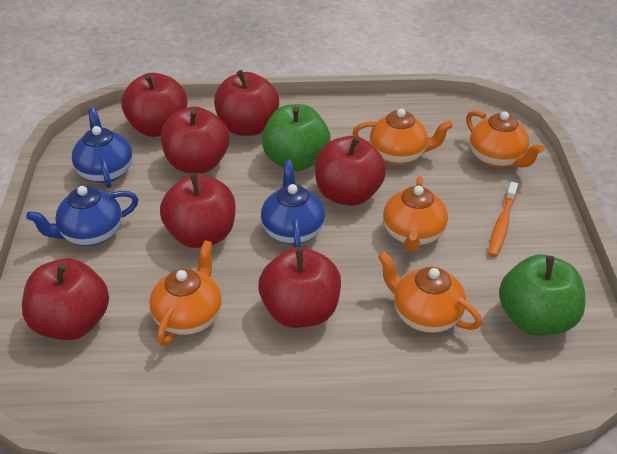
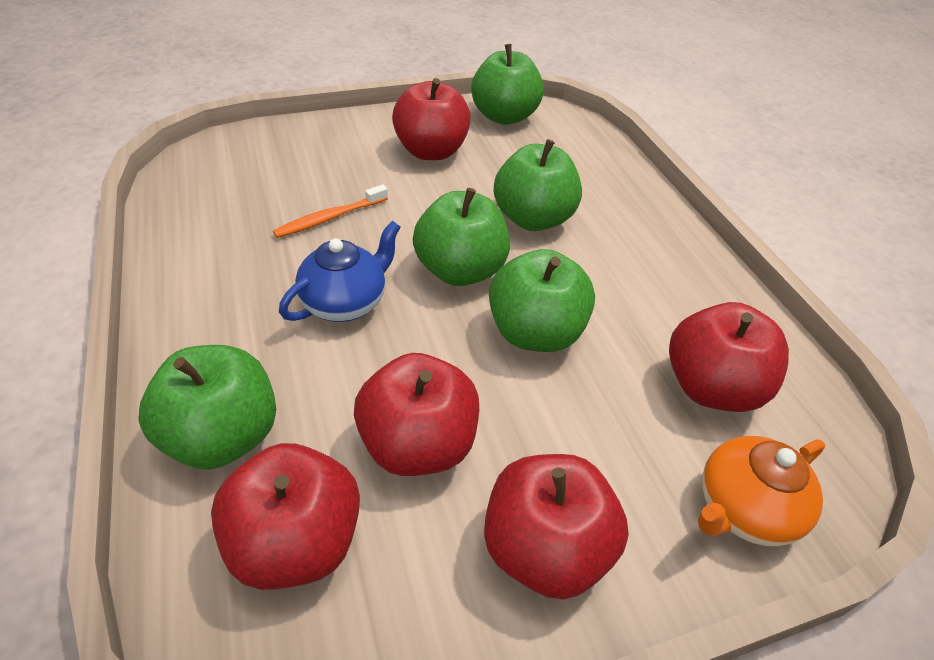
blue teapot: 3 -> 1
green apple: 2 -> 5
orange teapot: 5 -> 1
red apple: 7 -> 5

